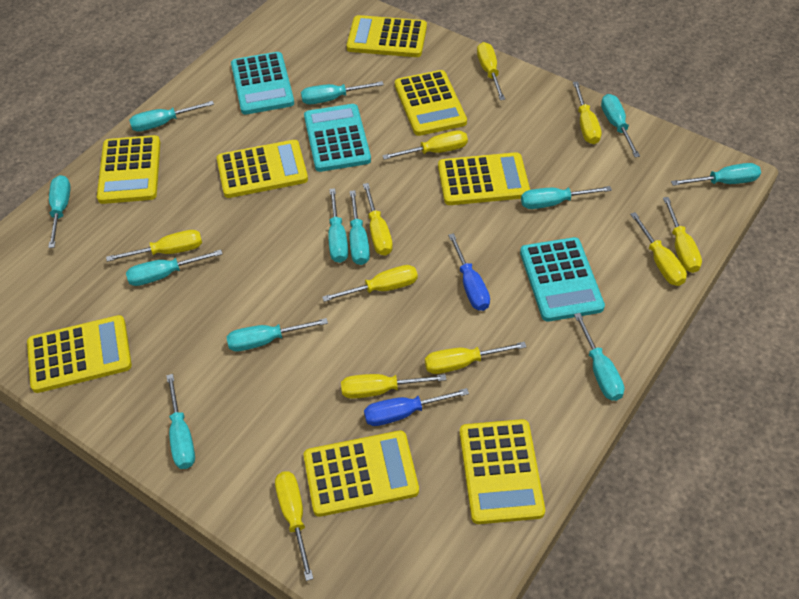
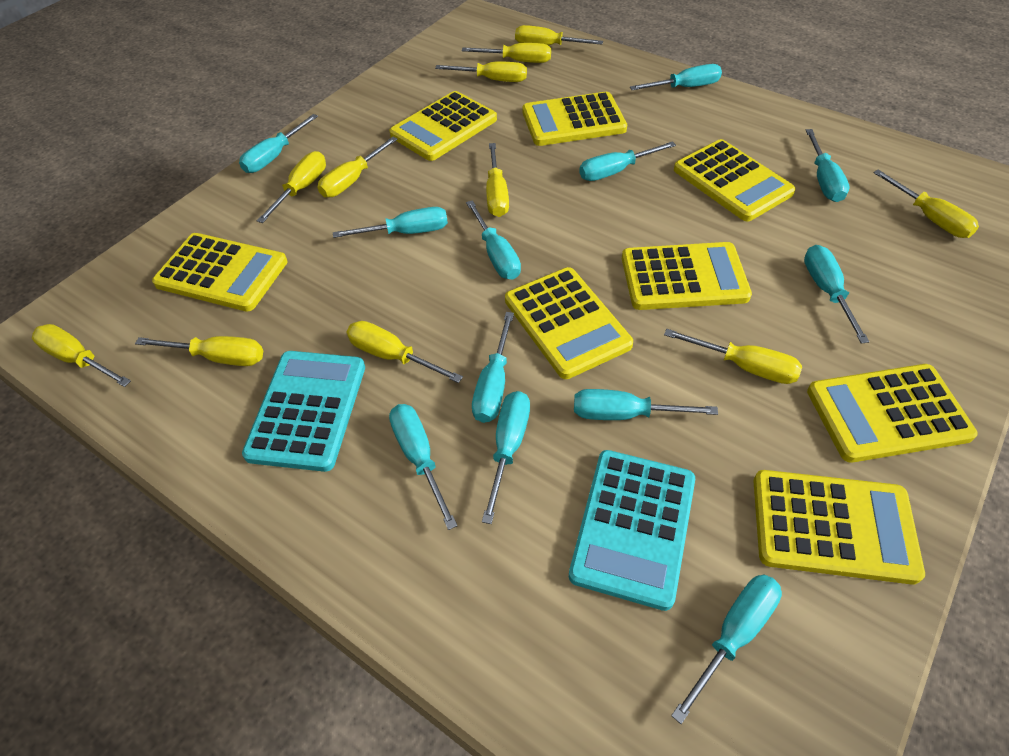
blue screwdriver: 2 -> 0
turquoise calculator: 3 -> 2

